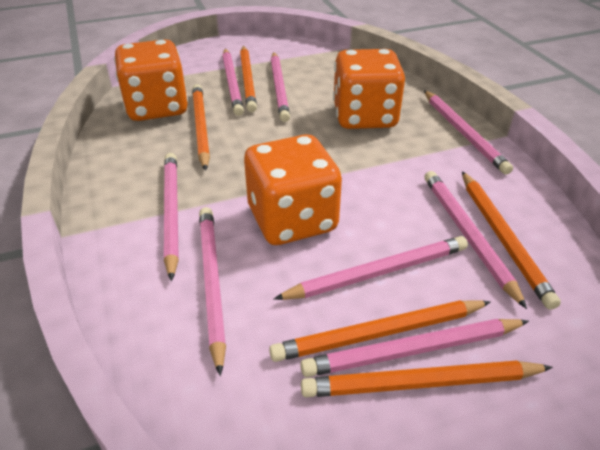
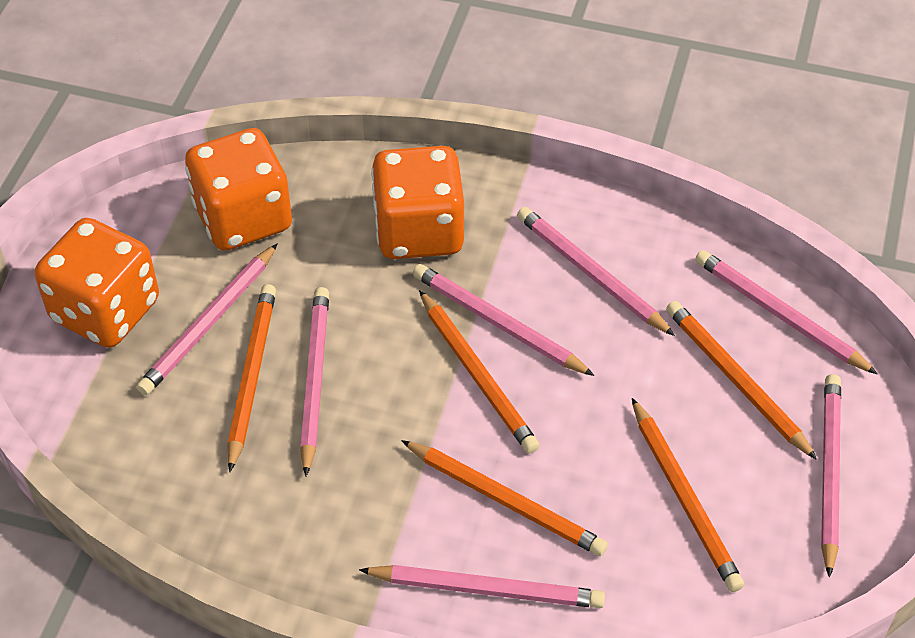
pink pencil: 8 -> 7

